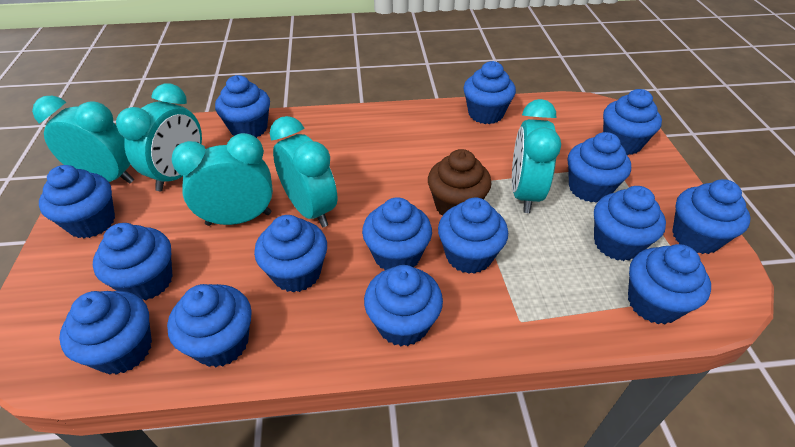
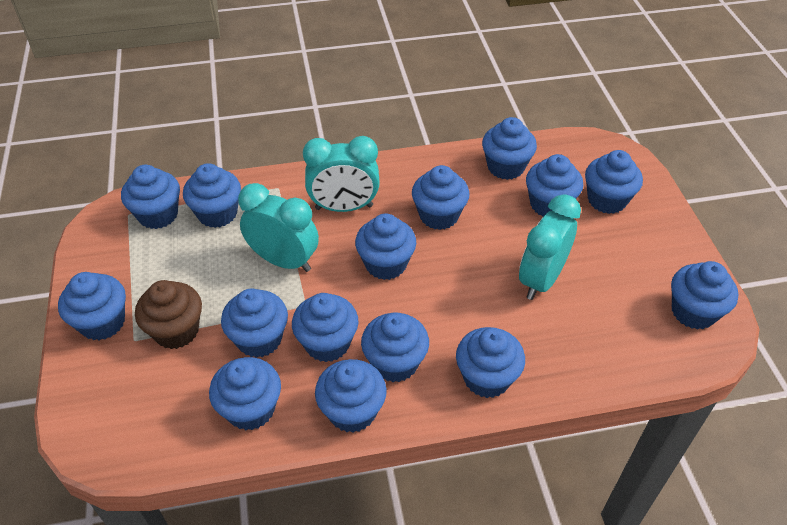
turquoise clock: 5 -> 3

